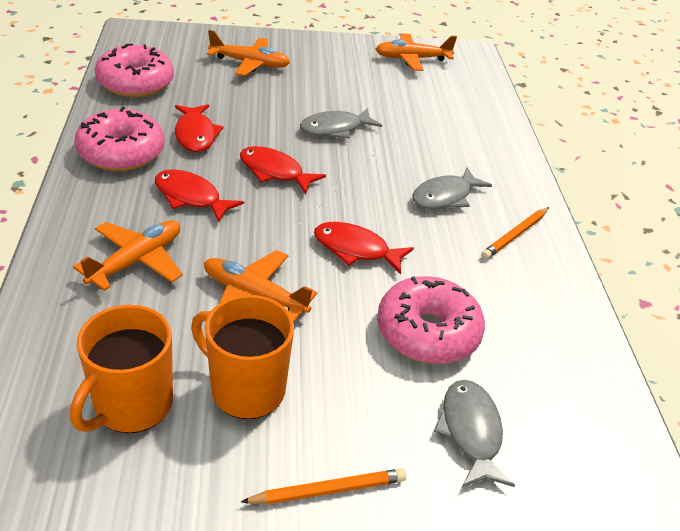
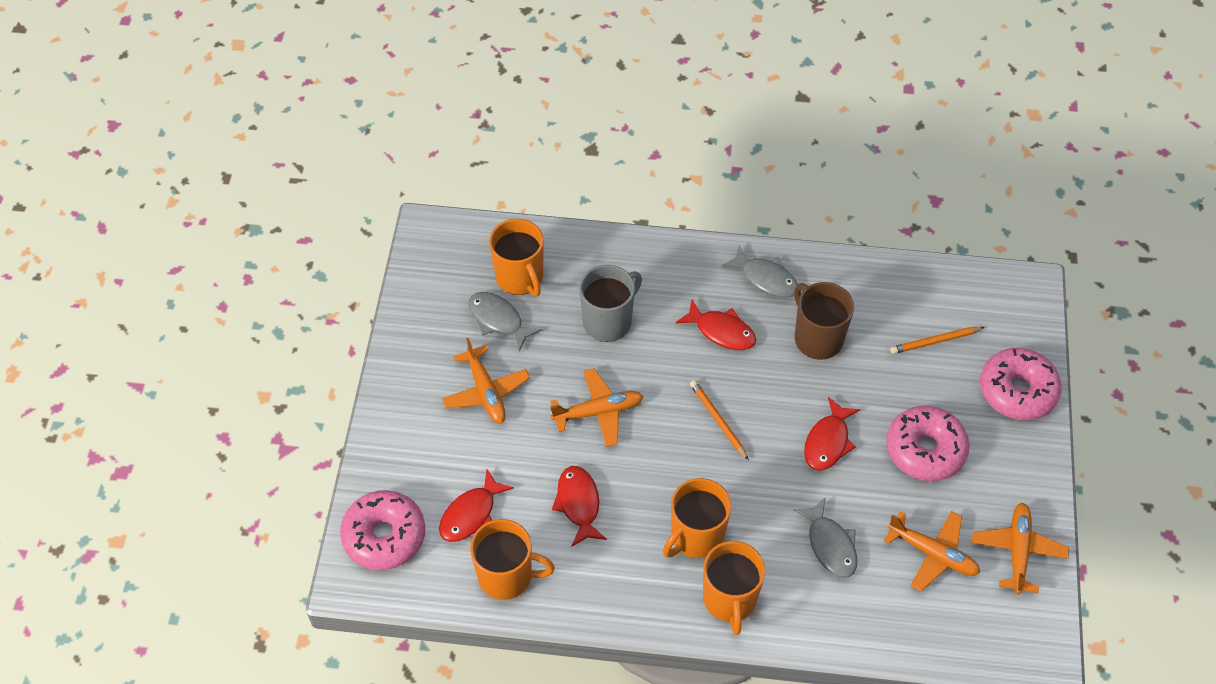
brown mug: 0 -> 1
grey mug: 0 -> 1
orange mug: 2 -> 4

